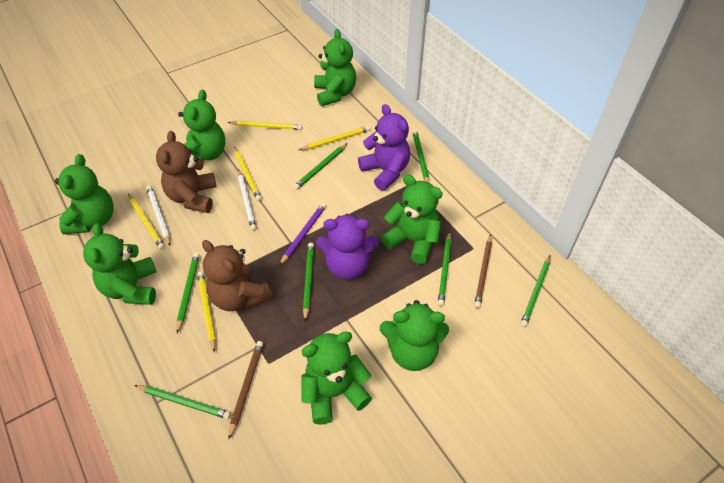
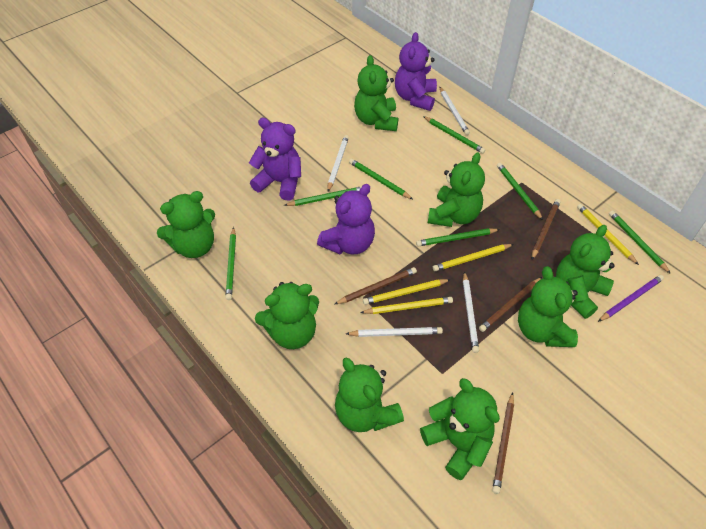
brown pencil: 2 -> 4
brown teddy bear: 2 -> 0
green teddy bear: 7 -> 8
purple teddy bear: 2 -> 3
white pencil: 2 -> 4
yellow pencil: 5 -> 4

